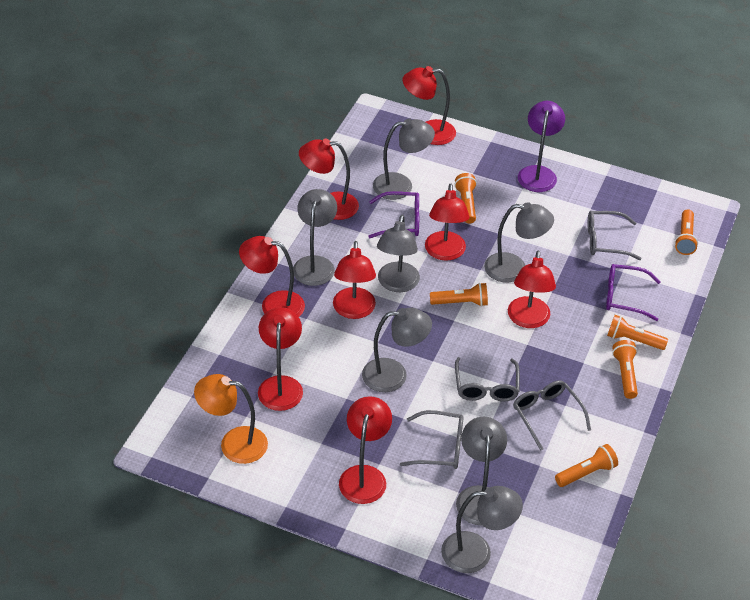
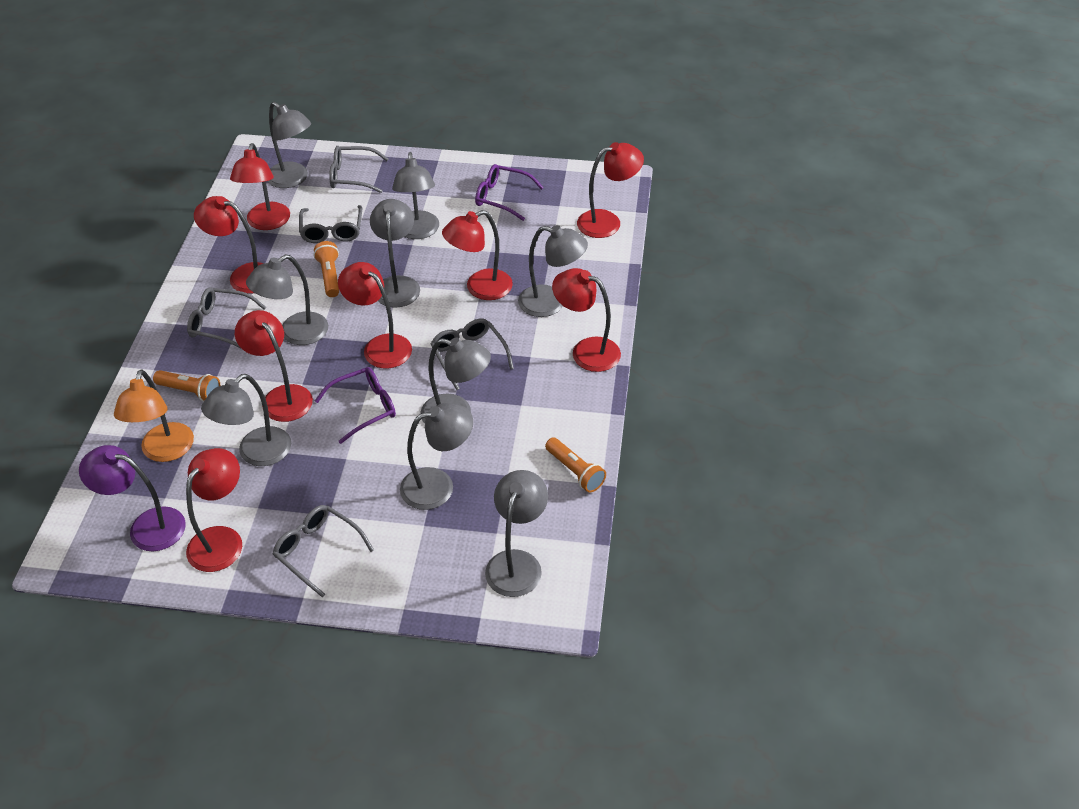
grey glasses: 4 -> 5
grey lamp: 7 -> 9
orange flashlight: 6 -> 3

